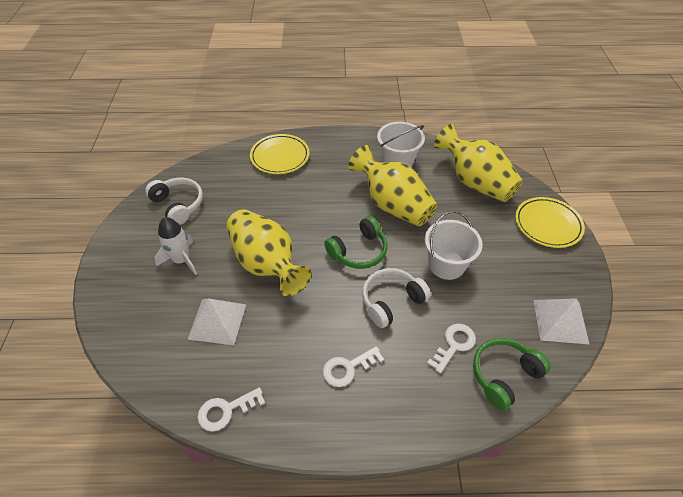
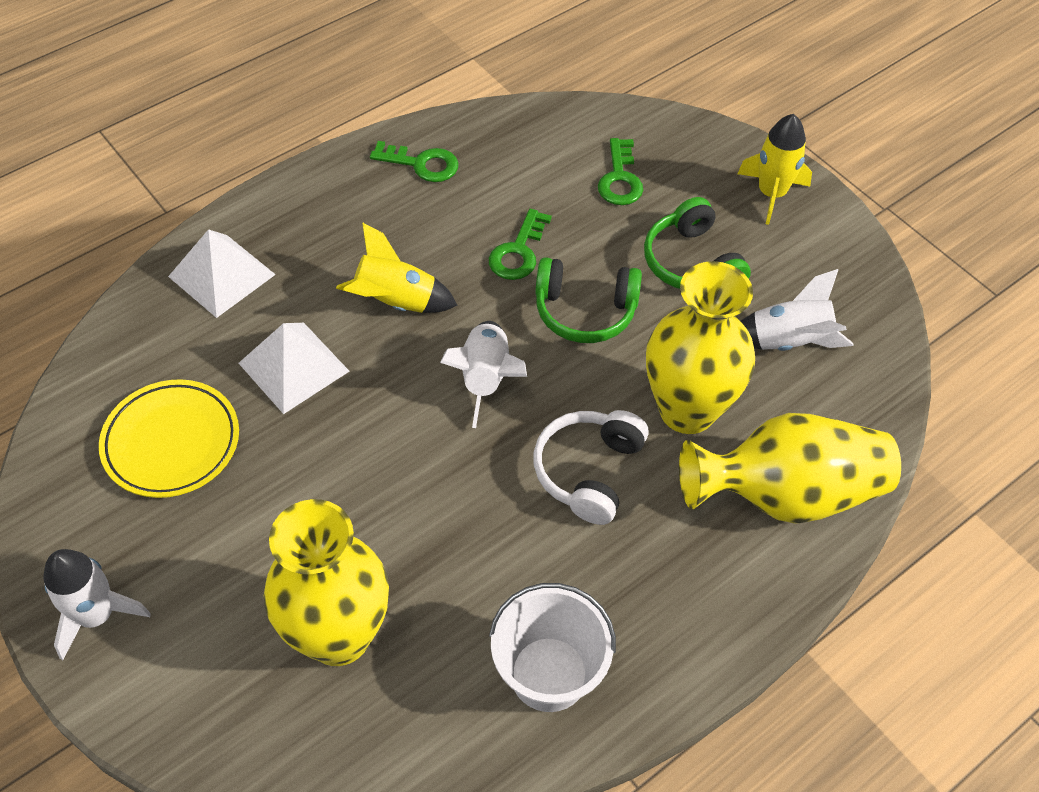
green key: 0 -> 3
white bucket: 2 -> 1
white headphones: 2 -> 1
white key: 3 -> 0
white rocket: 1 -> 3
yellow plate: 2 -> 1
yellow rocket: 0 -> 2

